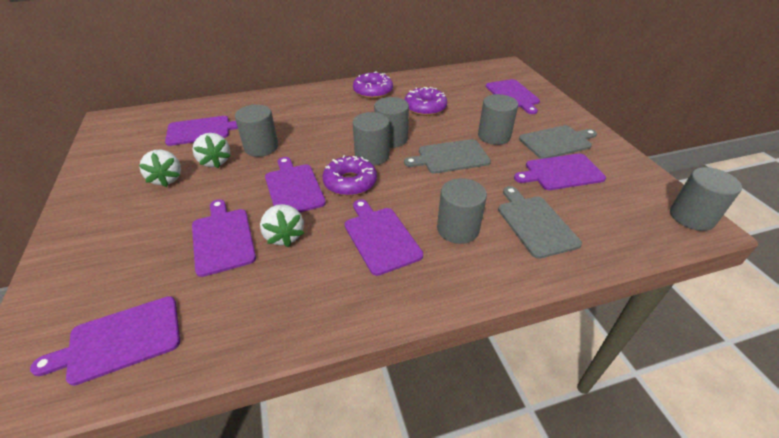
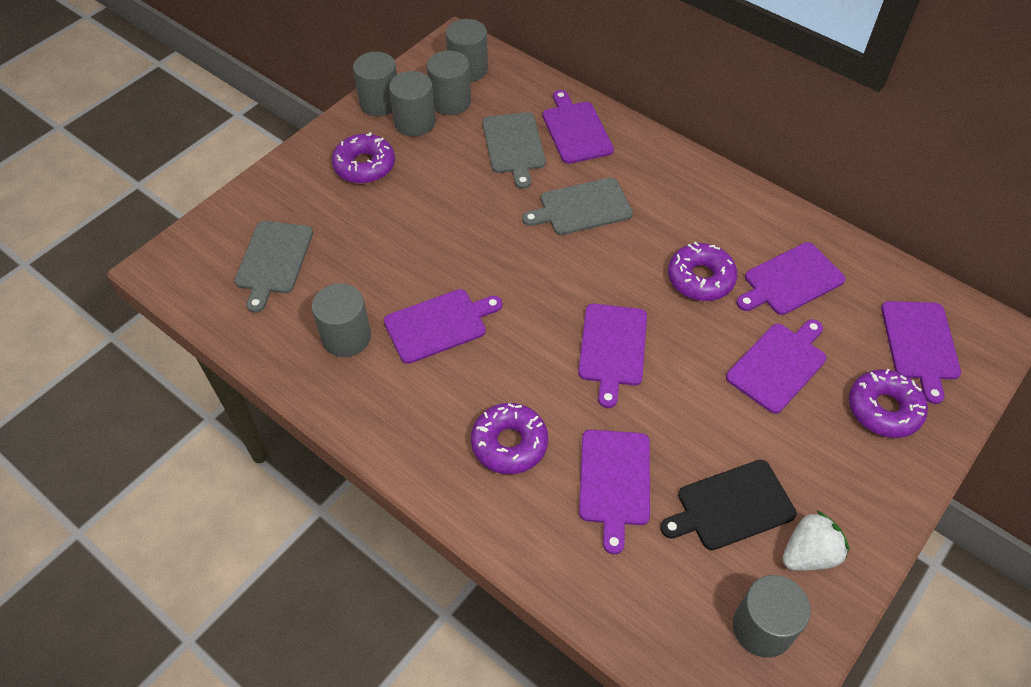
black cutting board: 0 -> 1
purple donut: 3 -> 4
white strawberry: 3 -> 1

